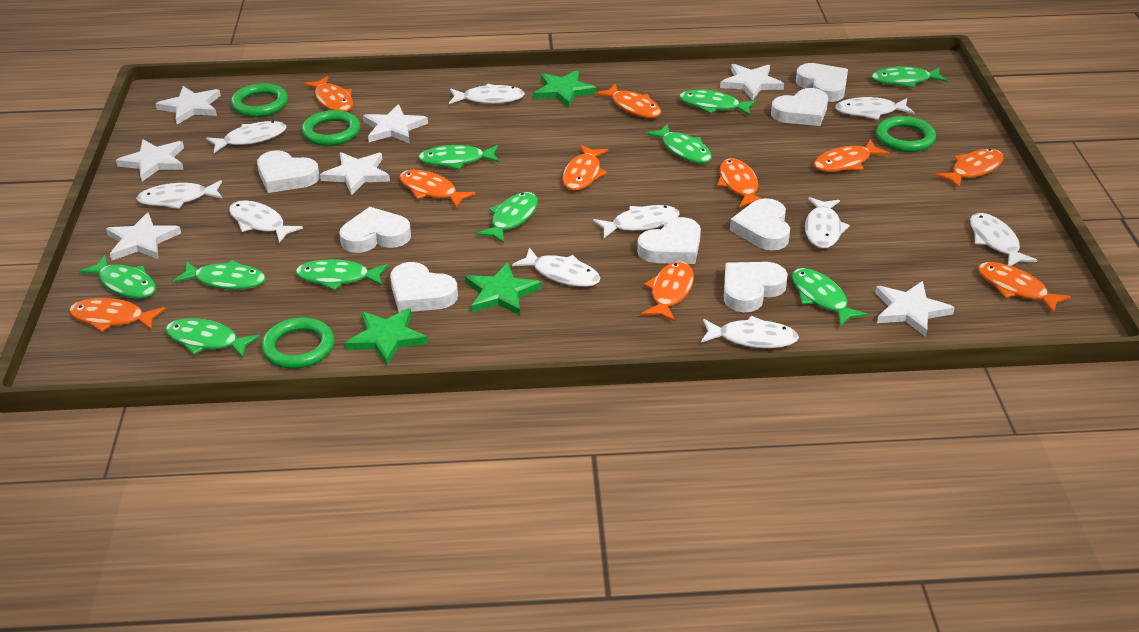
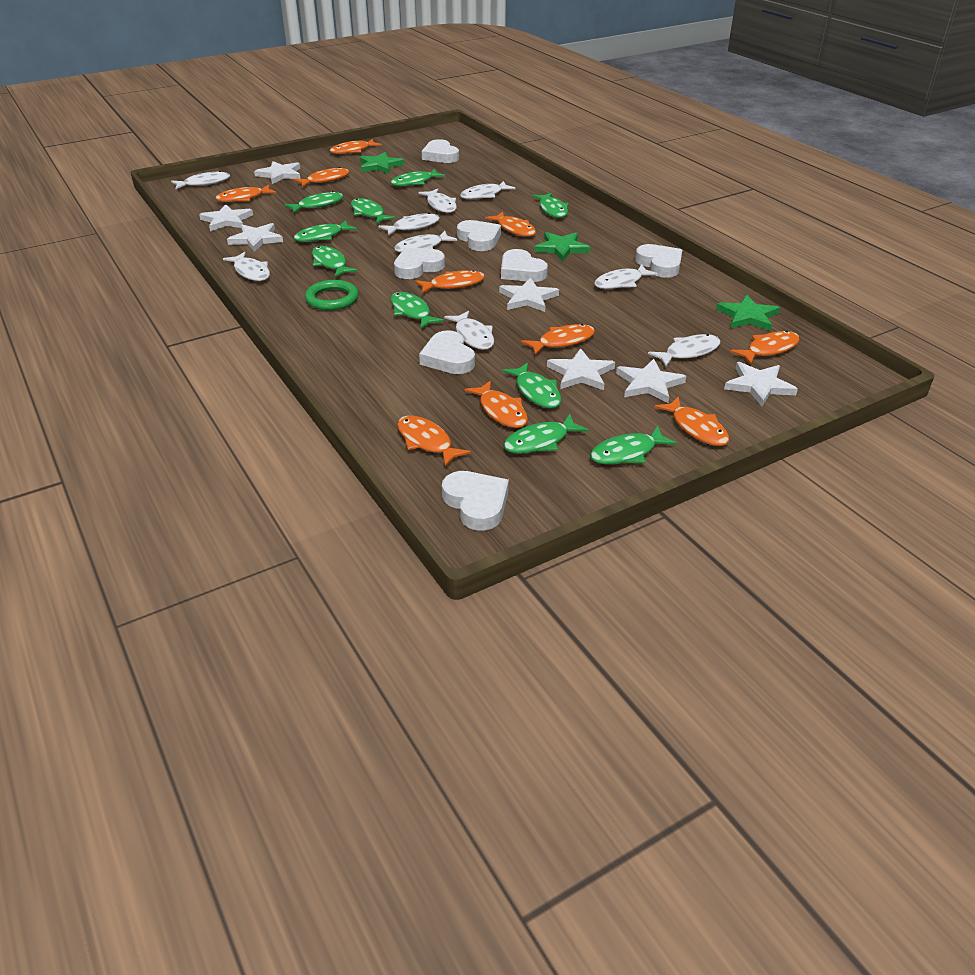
green ring: 4 -> 1
white fish: 10 -> 9
white heart: 8 -> 7

